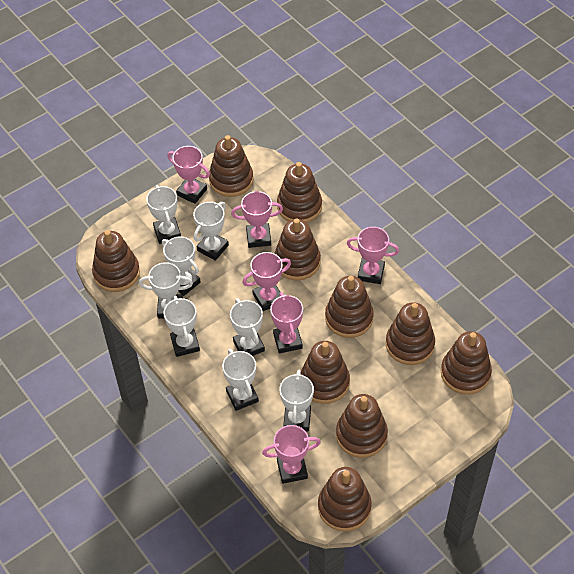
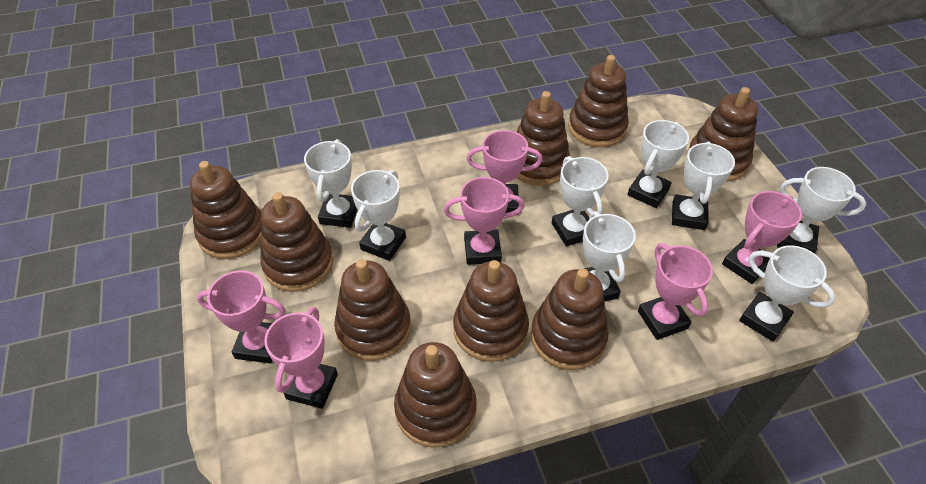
brown stacking toy: 10 -> 9

